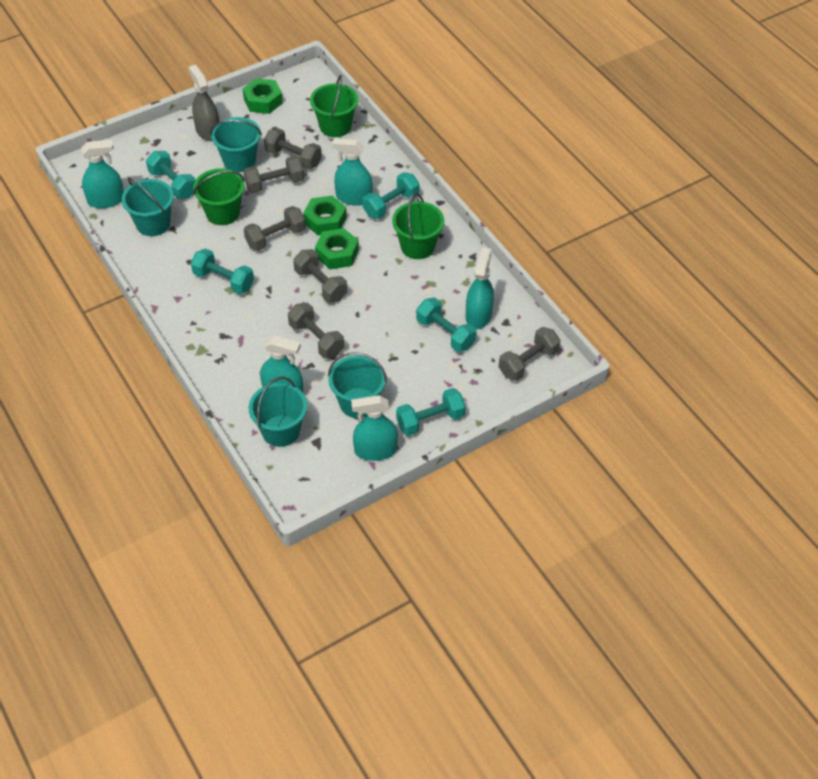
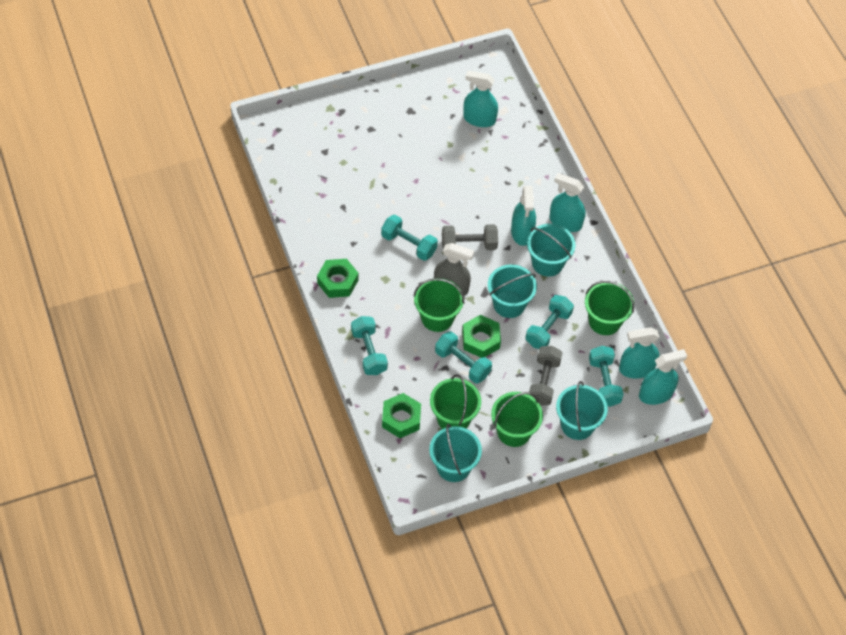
green bucket: 3 -> 4
grey dumbbell: 6 -> 2

